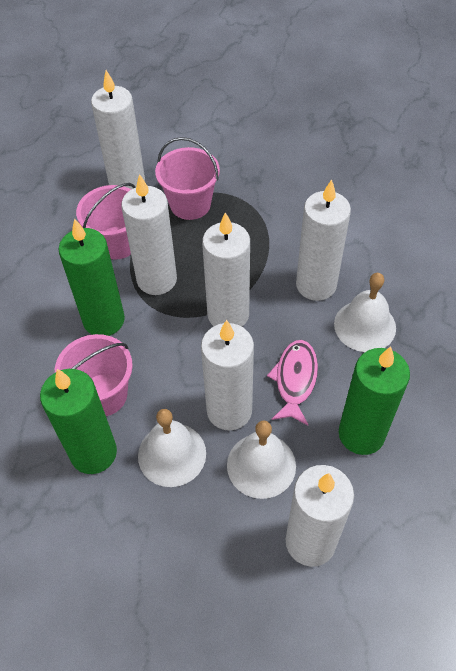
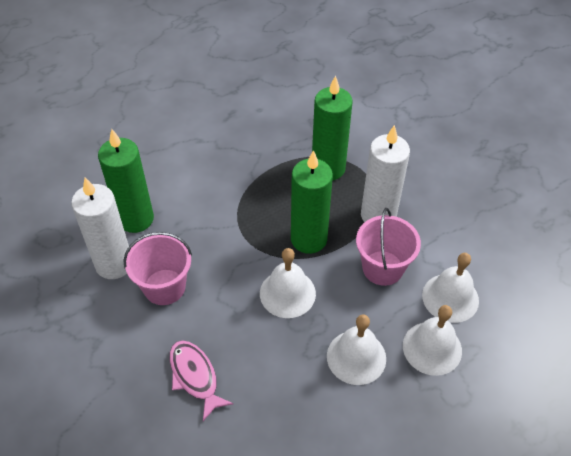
pink bucket: 3 -> 2
white bell: 3 -> 4
white candle: 6 -> 2

